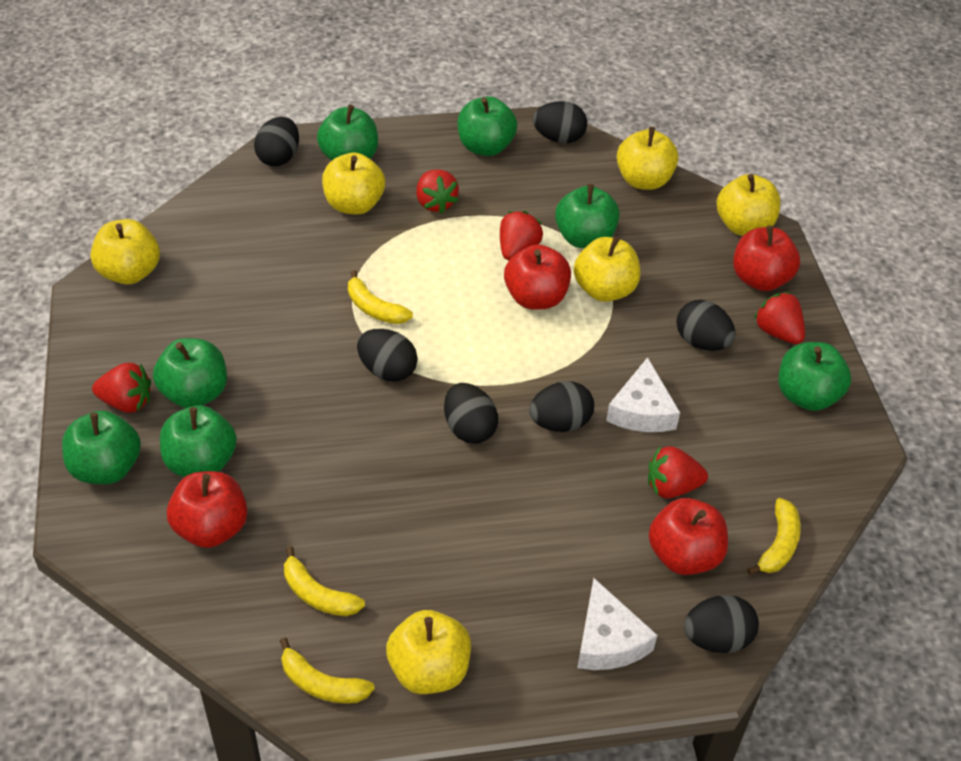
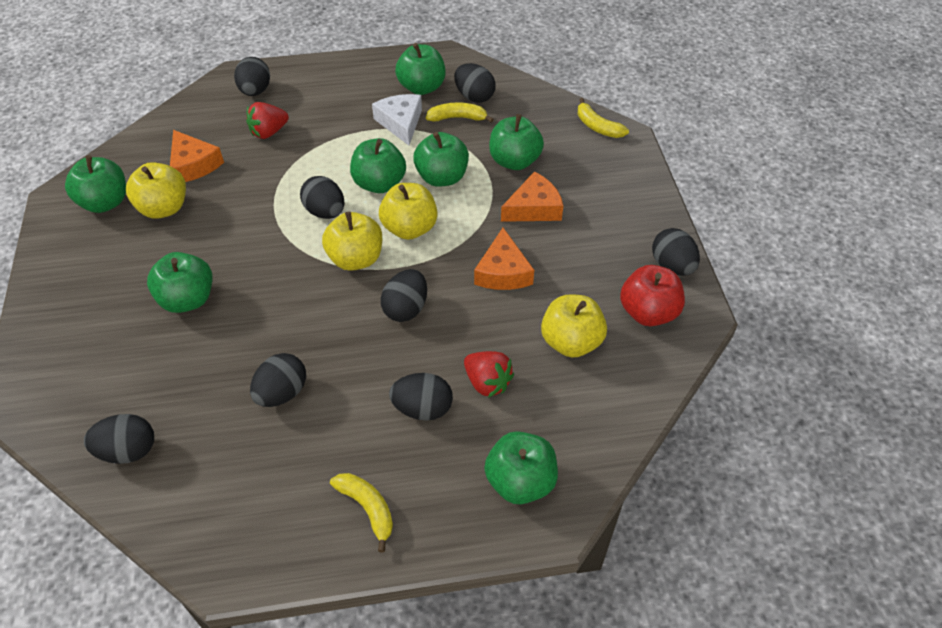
black egg: 7 -> 8
orange cheese: 0 -> 3
red apple: 4 -> 1
red strawberry: 5 -> 2
white cheese: 2 -> 1
yellow apple: 6 -> 4
yellow banana: 4 -> 3

